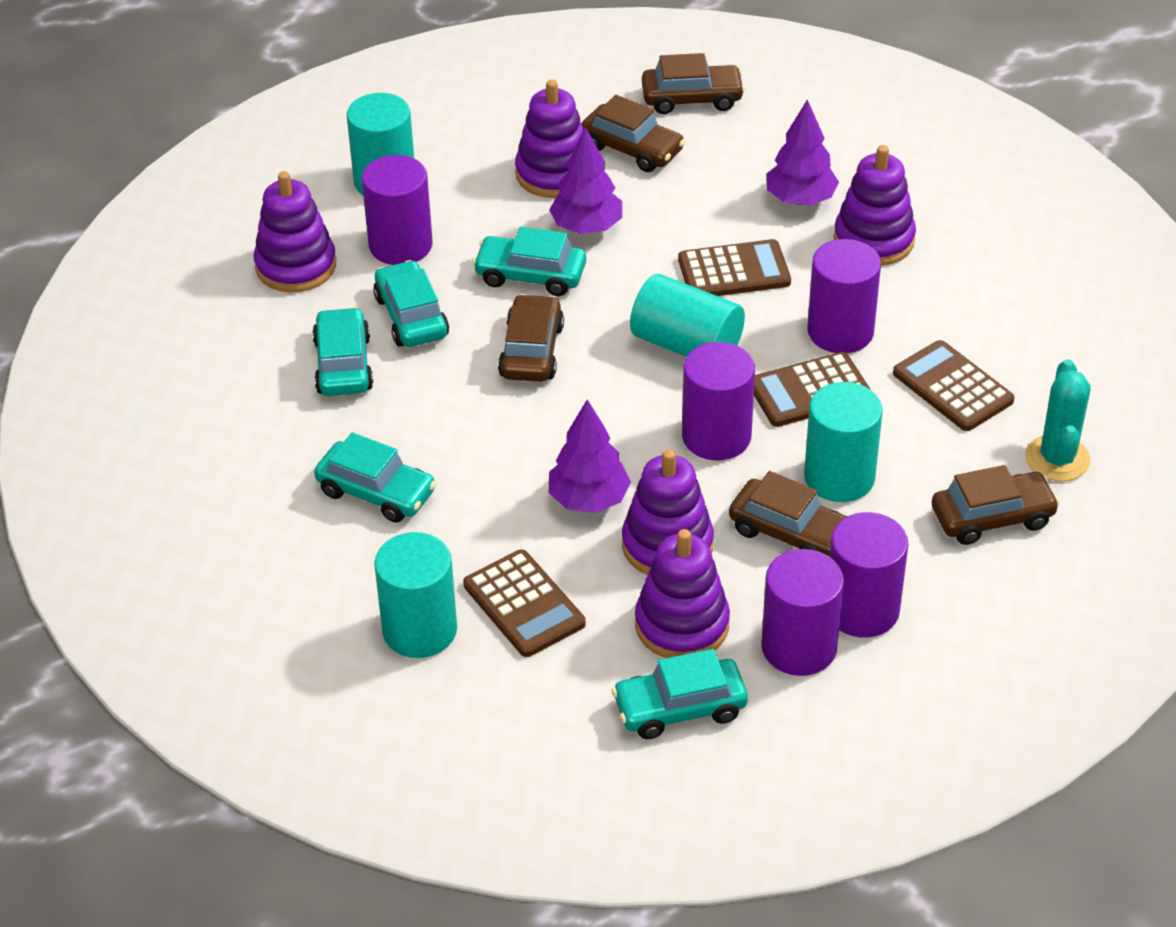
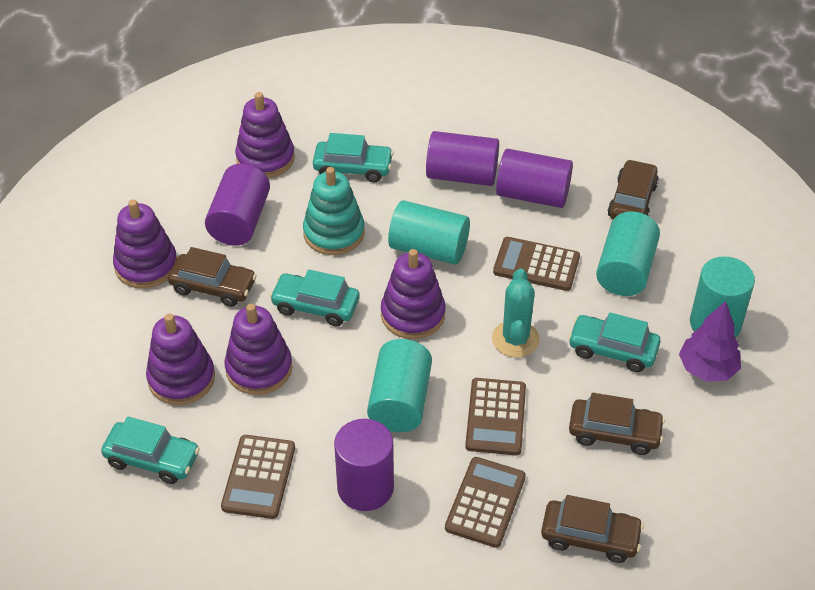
brown car: 5 -> 4
purple cylinder: 5 -> 4
purple tree: 3 -> 1
turquoise car: 5 -> 4
turquoise stacking toy: 0 -> 1

